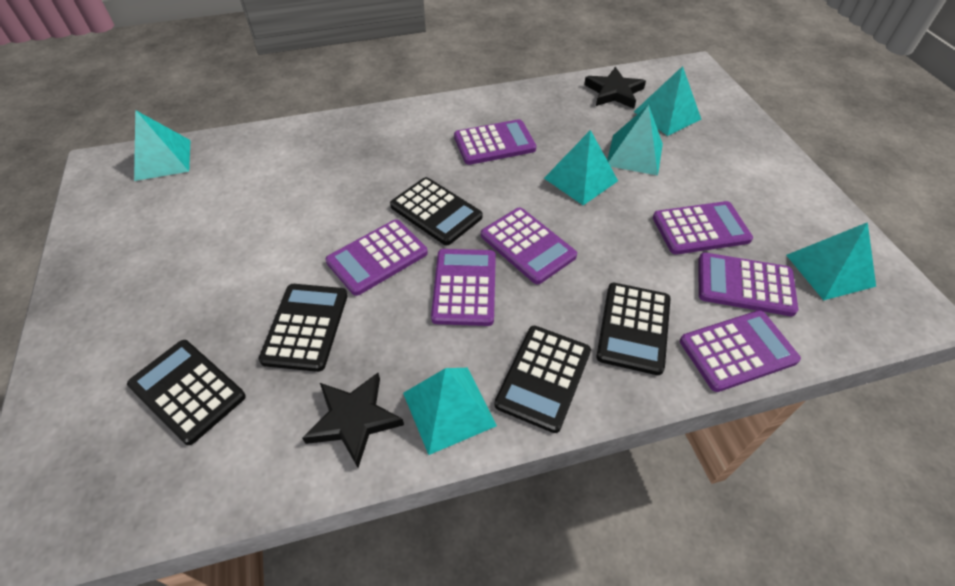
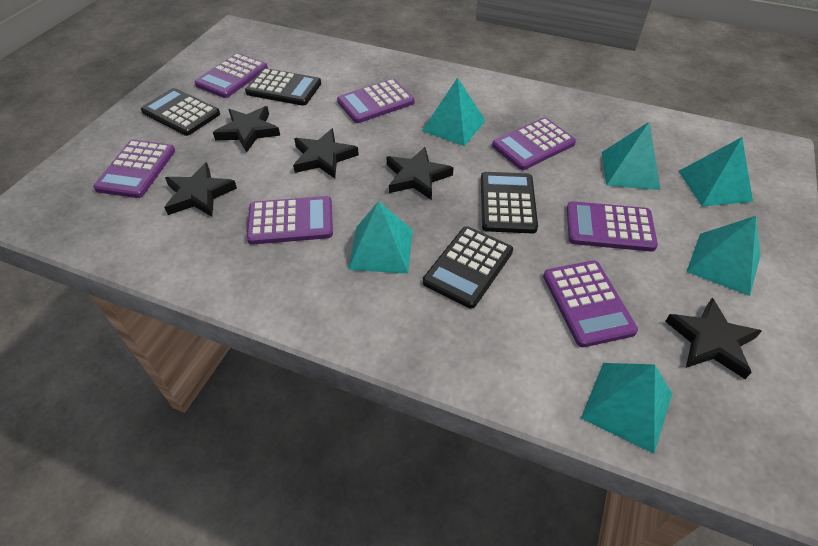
black calculator: 5 -> 4
black star: 2 -> 5

